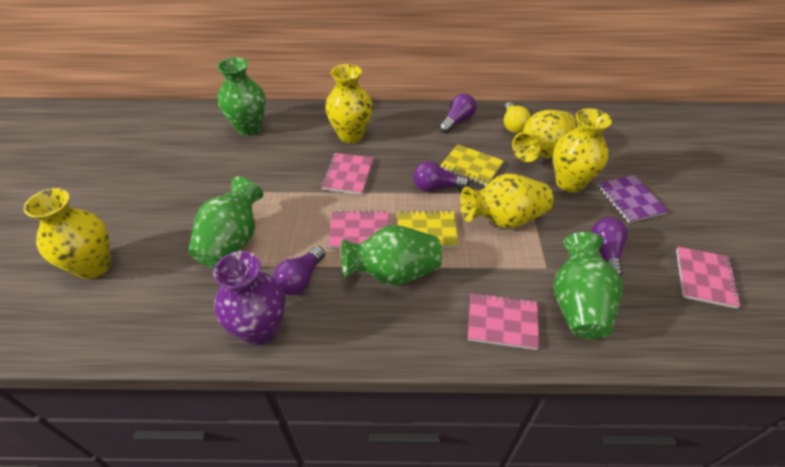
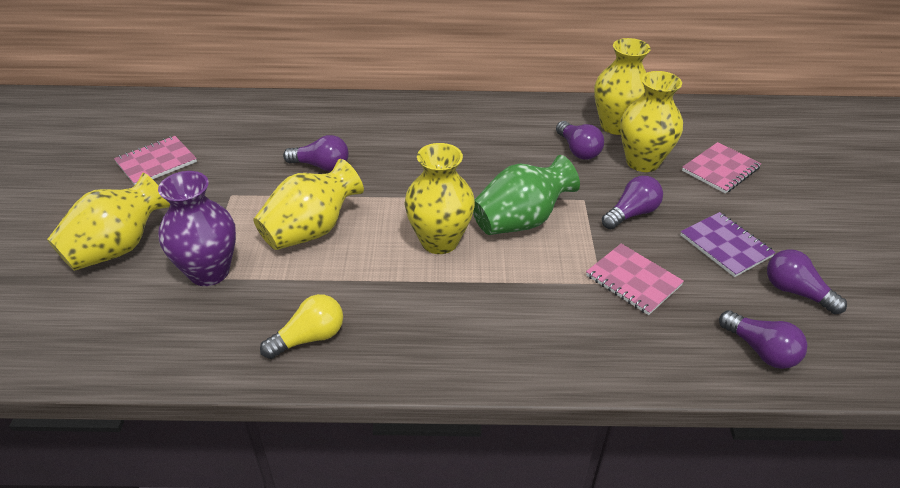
green vase: 4 -> 1
pink notebook: 4 -> 3
purple light bulb: 4 -> 5
yellow notebook: 2 -> 0

